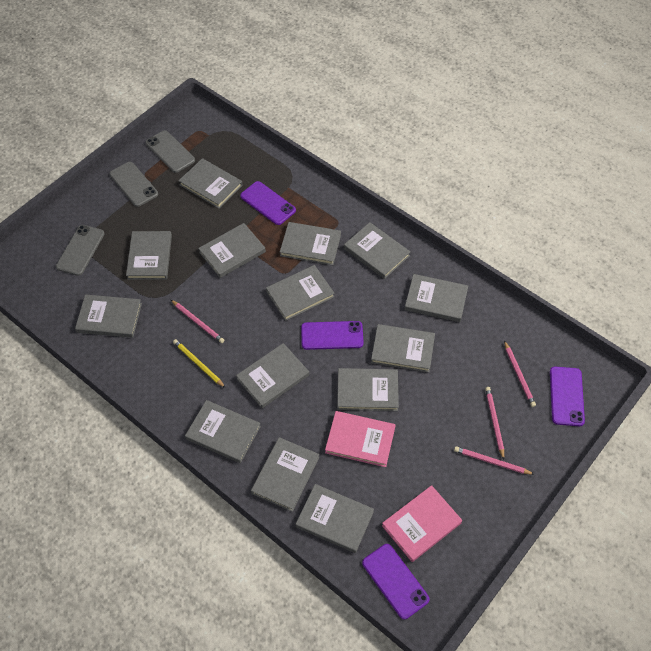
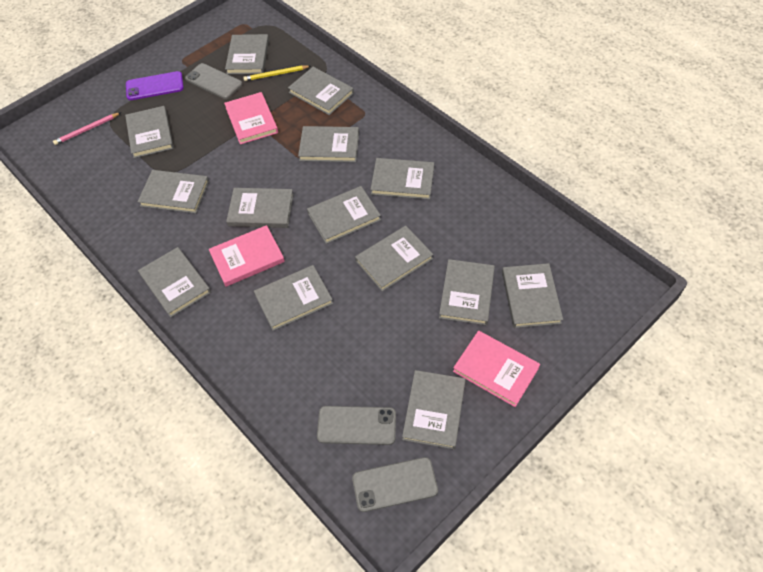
pink book: 2 -> 3
pink pencil: 4 -> 1
purple phone: 4 -> 1

